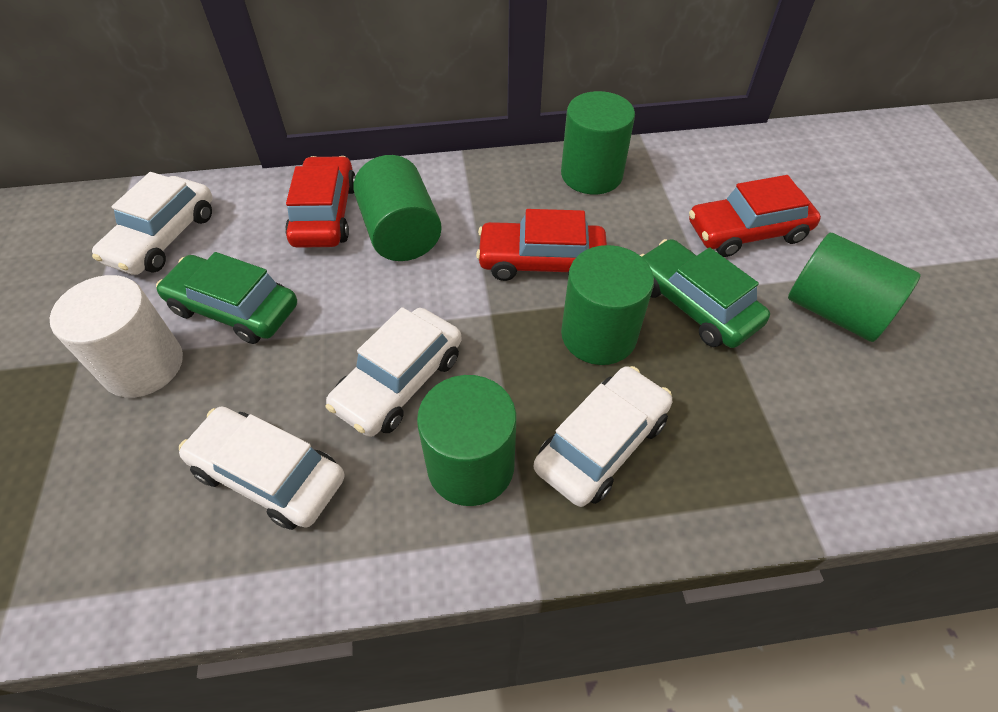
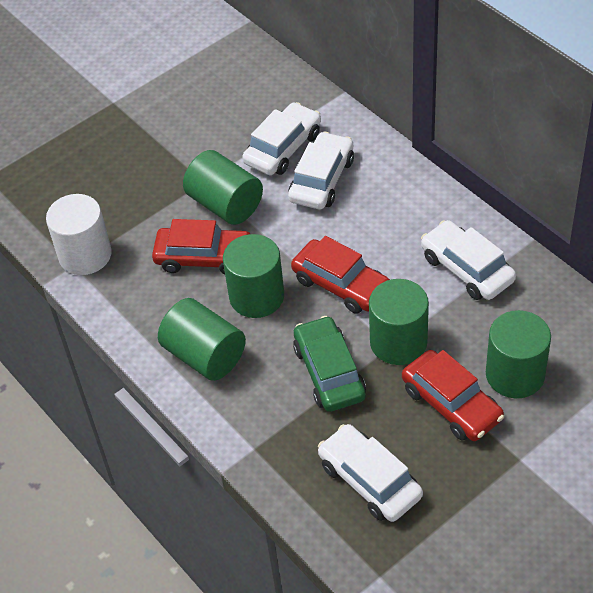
green car: 2 -> 1

